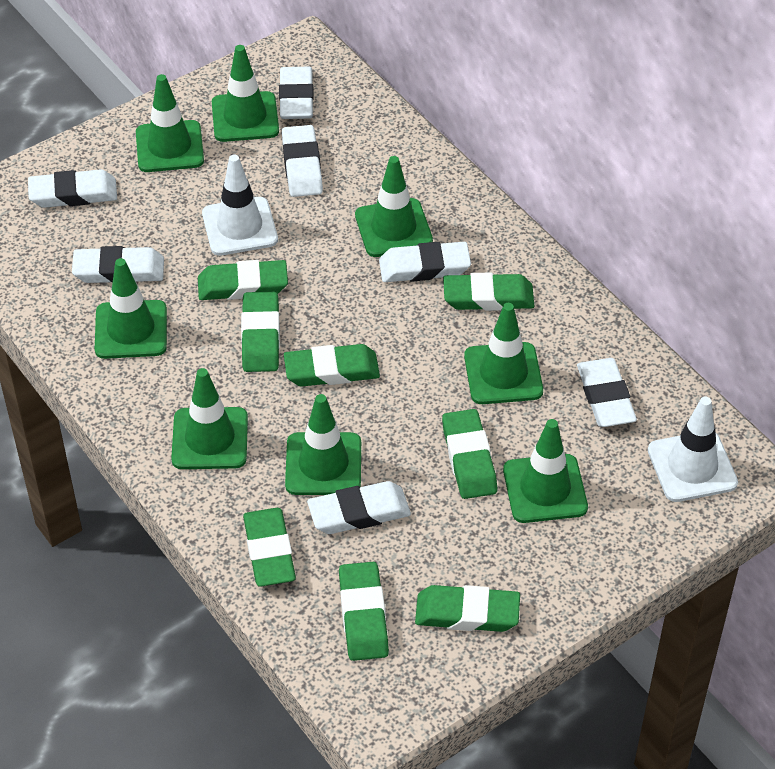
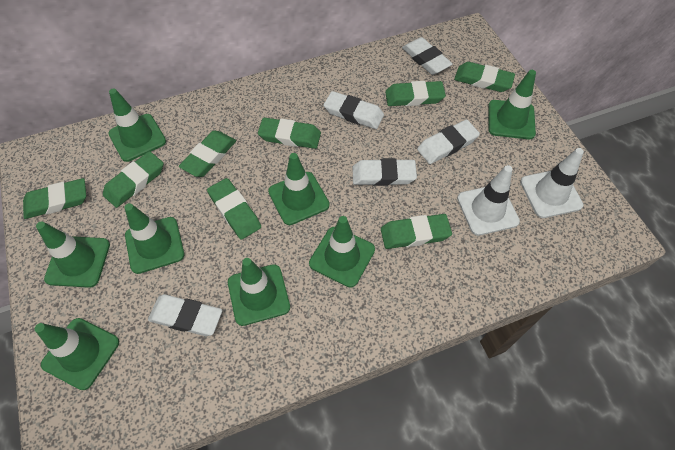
white eraser: 7 -> 5

